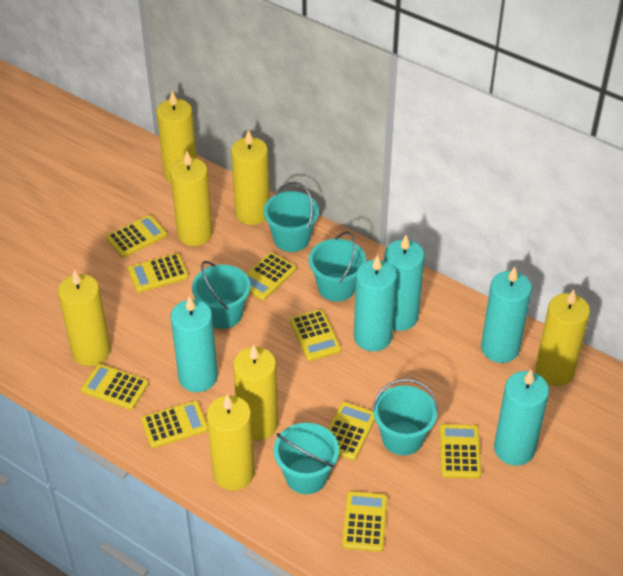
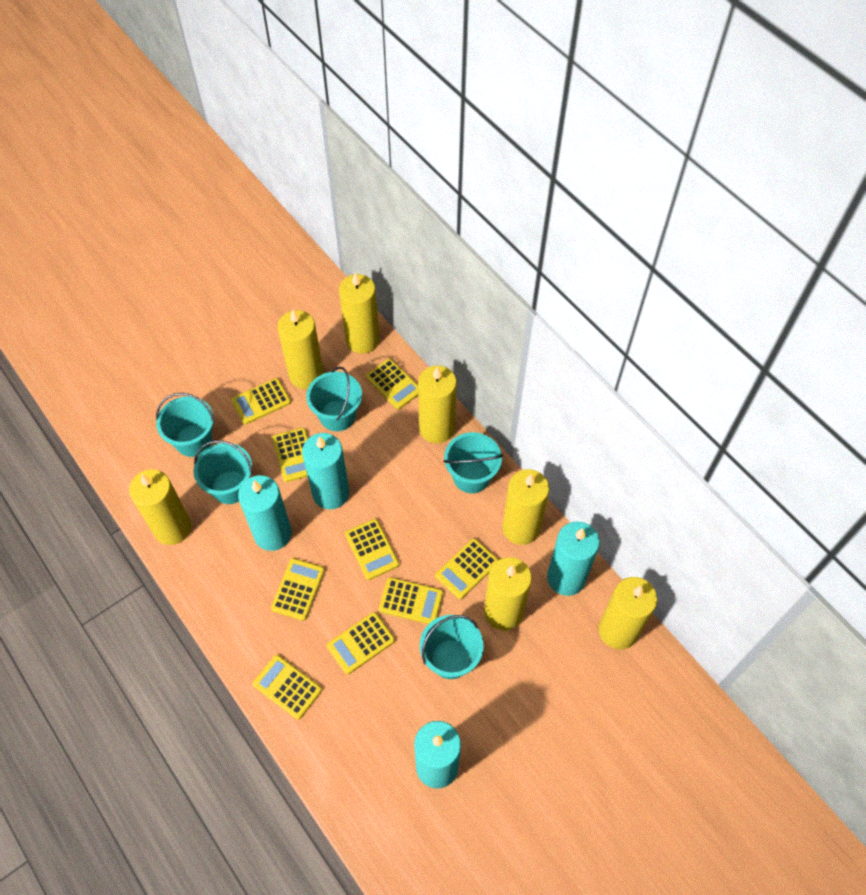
turquoise candle: 5 -> 4

